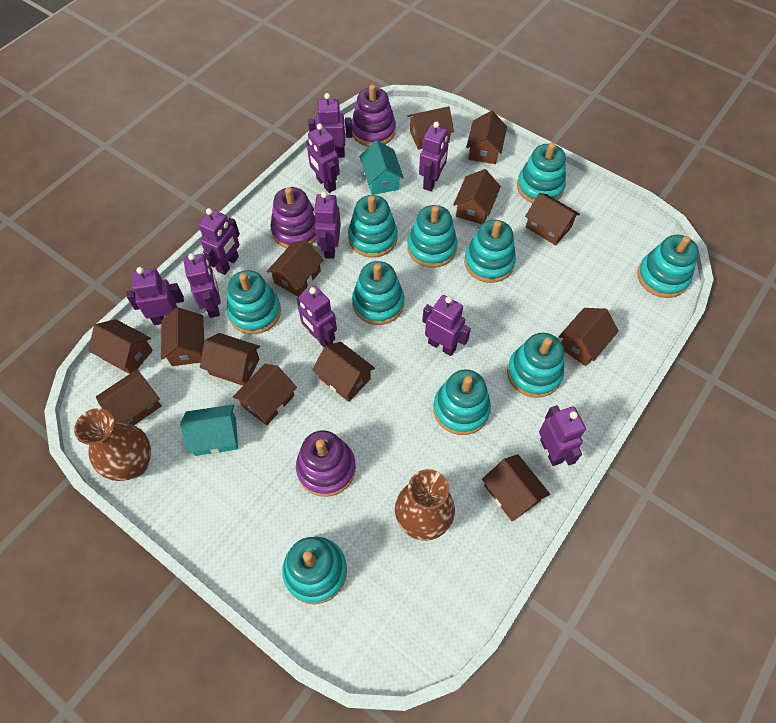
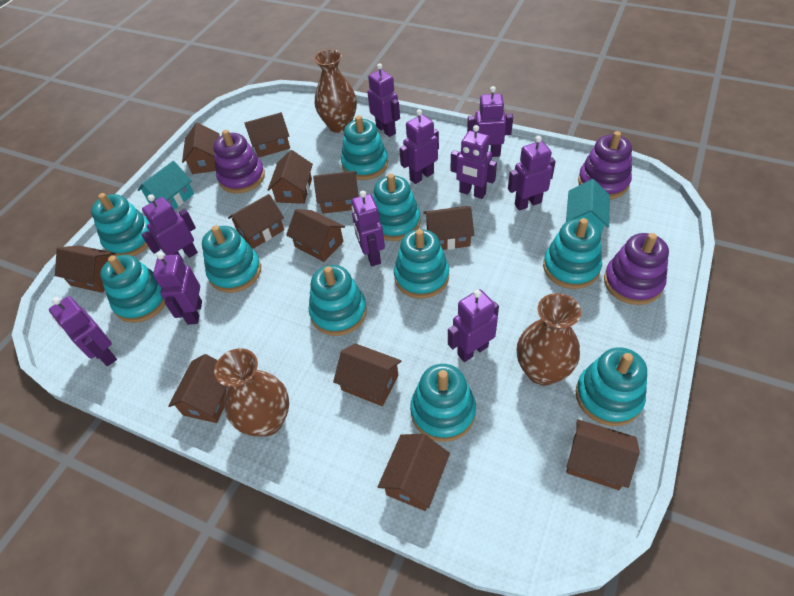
brown house: 13 -> 12
brown vase: 2 -> 3

